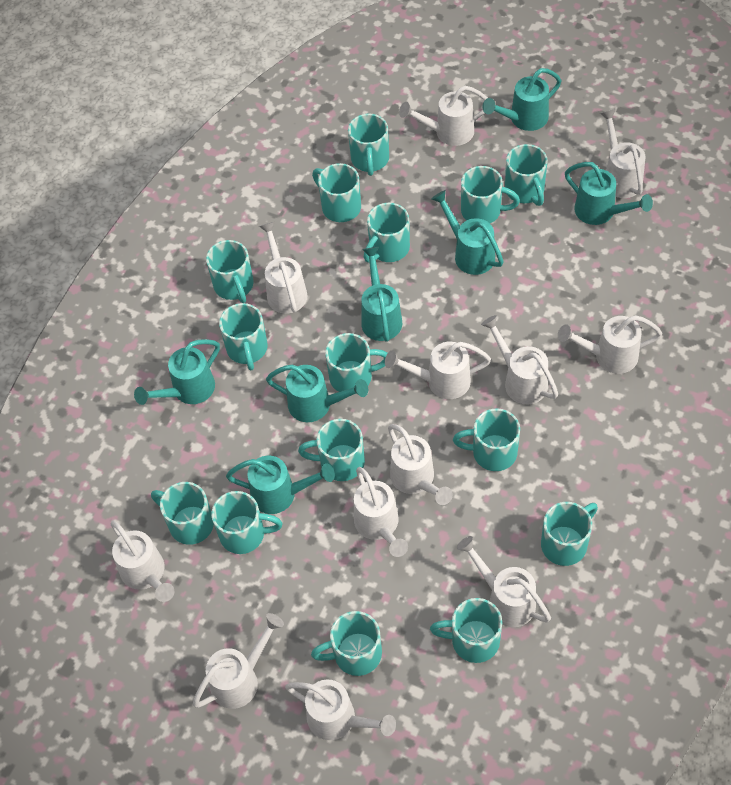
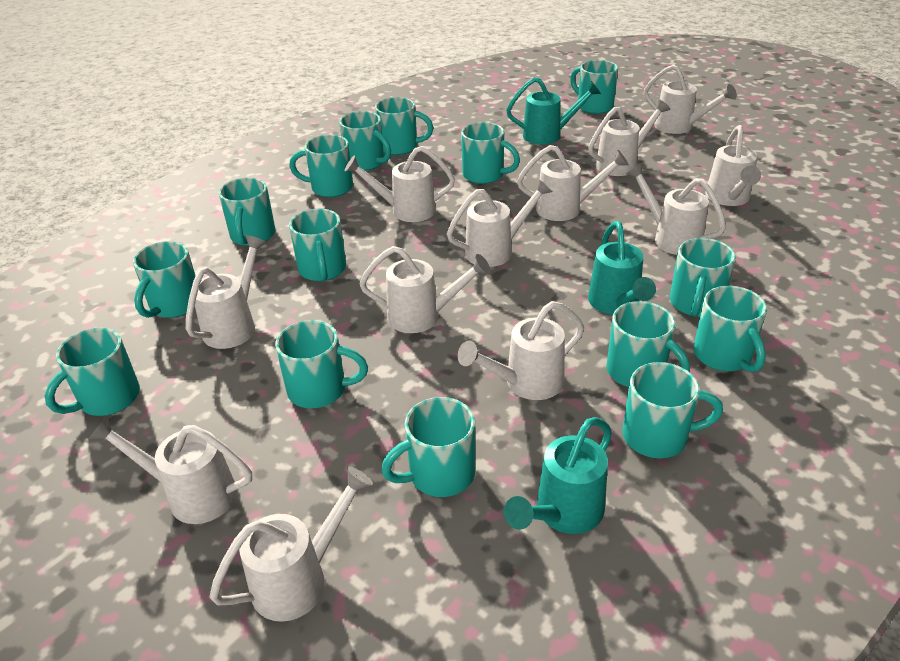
turquoise watering can: 7 -> 3

